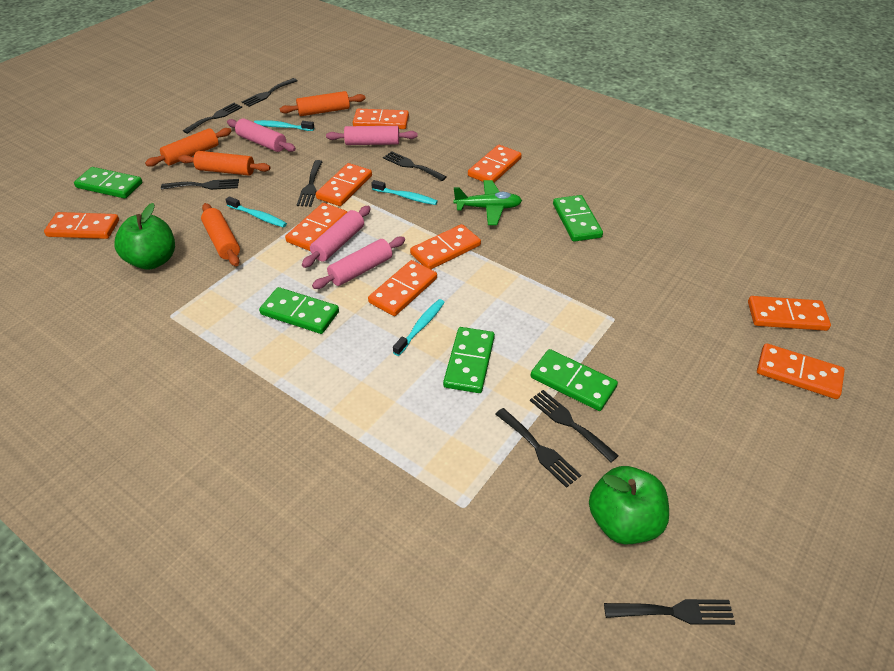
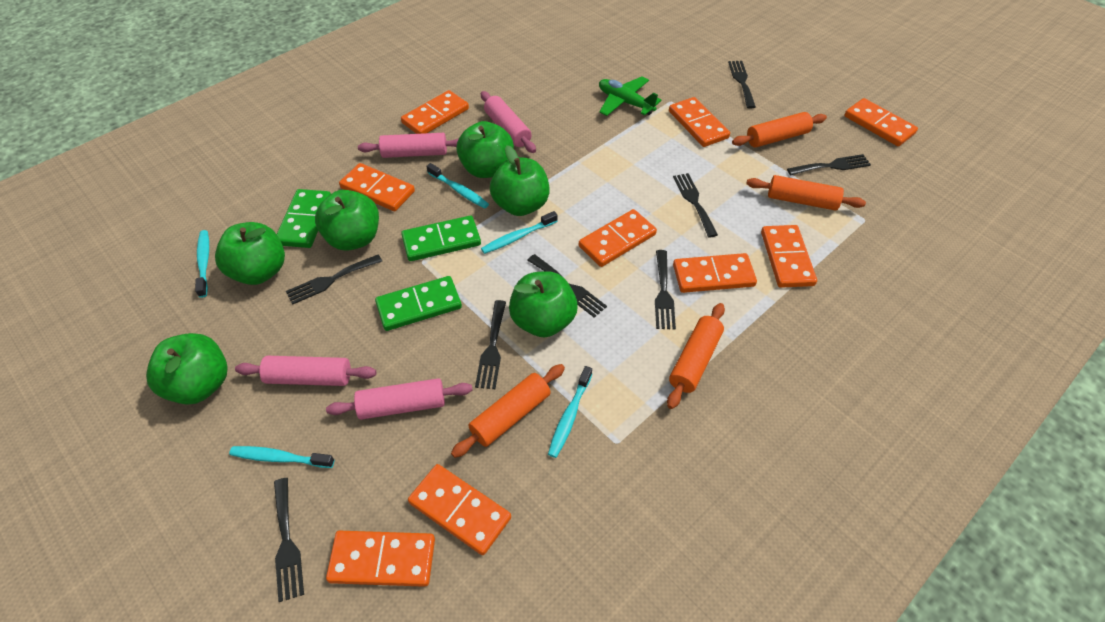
green apple: 2 -> 6
green domino: 5 -> 3
turquoise toothbrush: 4 -> 5

